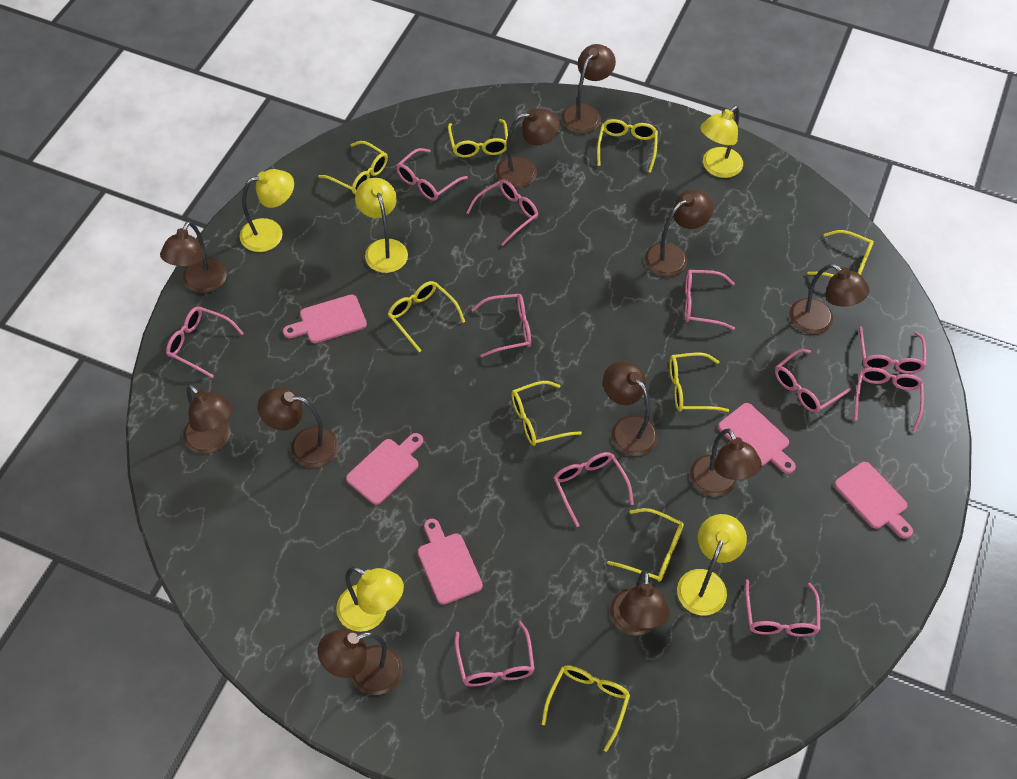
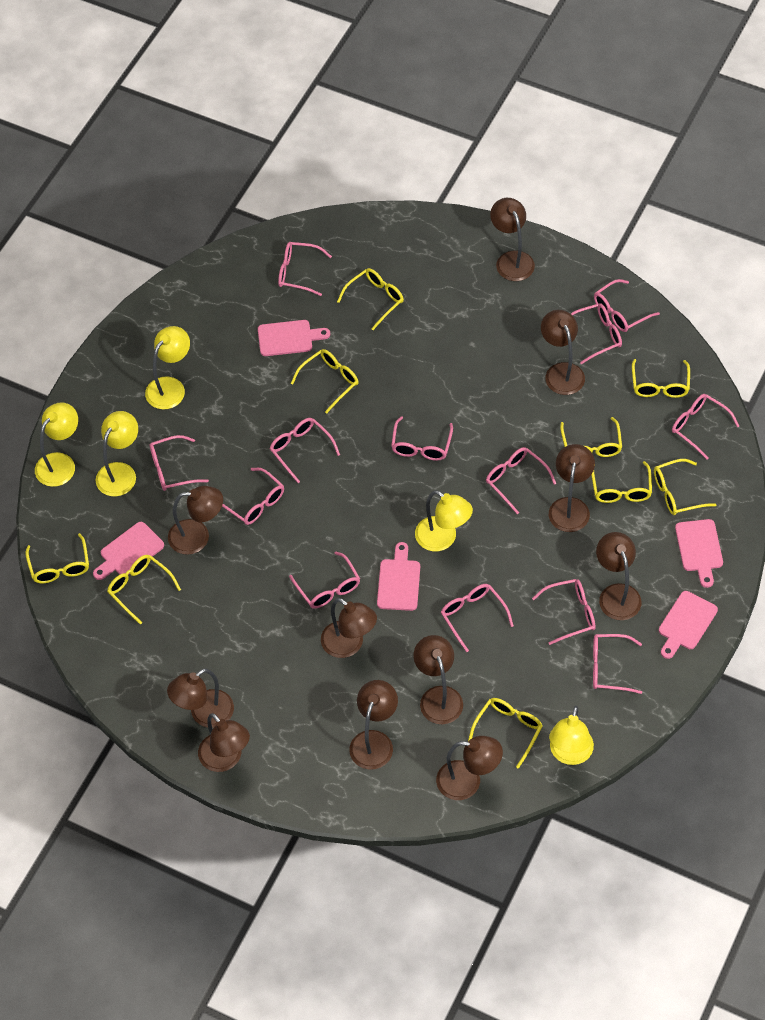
pink glasses: 11 -> 13

